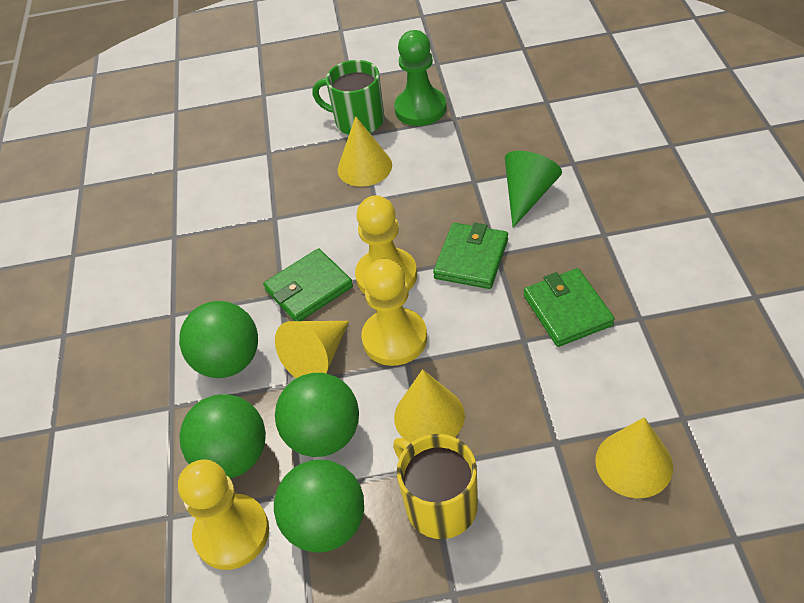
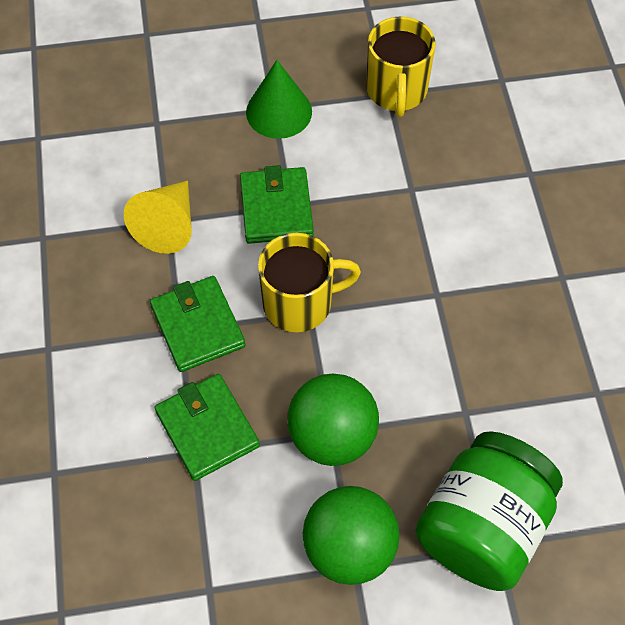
green ball: 4 -> 2
green jar: 0 -> 1
green mug: 1 -> 0
green pawn: 1 -> 0
yellow cone: 4 -> 1
yellow mug: 1 -> 2
yellow pawn: 3 -> 0

